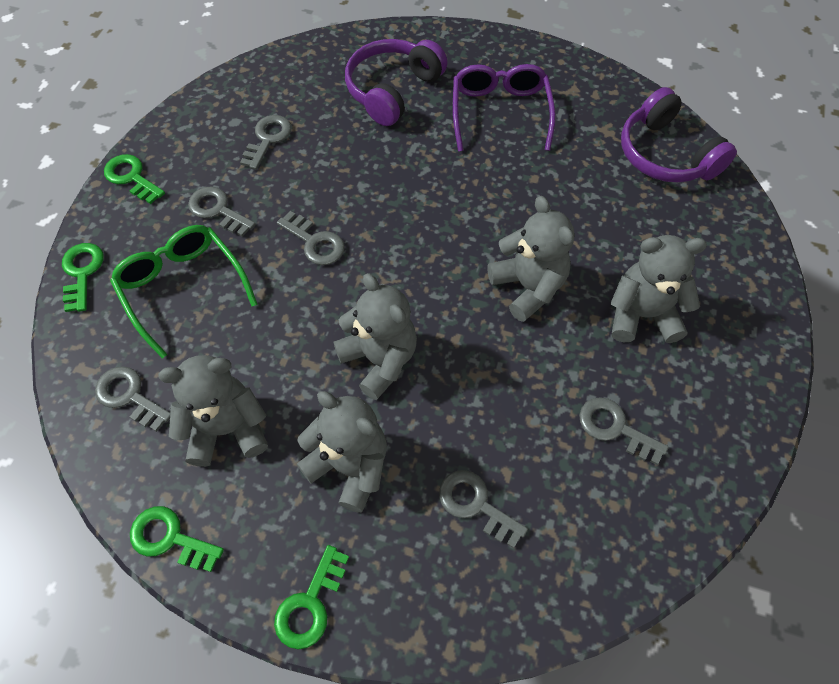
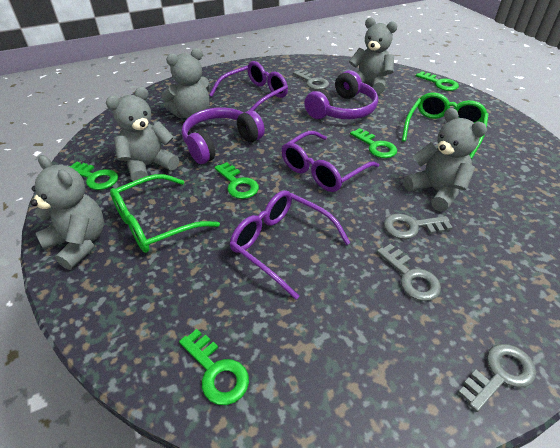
green glasses: 1 -> 2
green key: 4 -> 5
grey key: 6 -> 4
purple glasses: 1 -> 3

